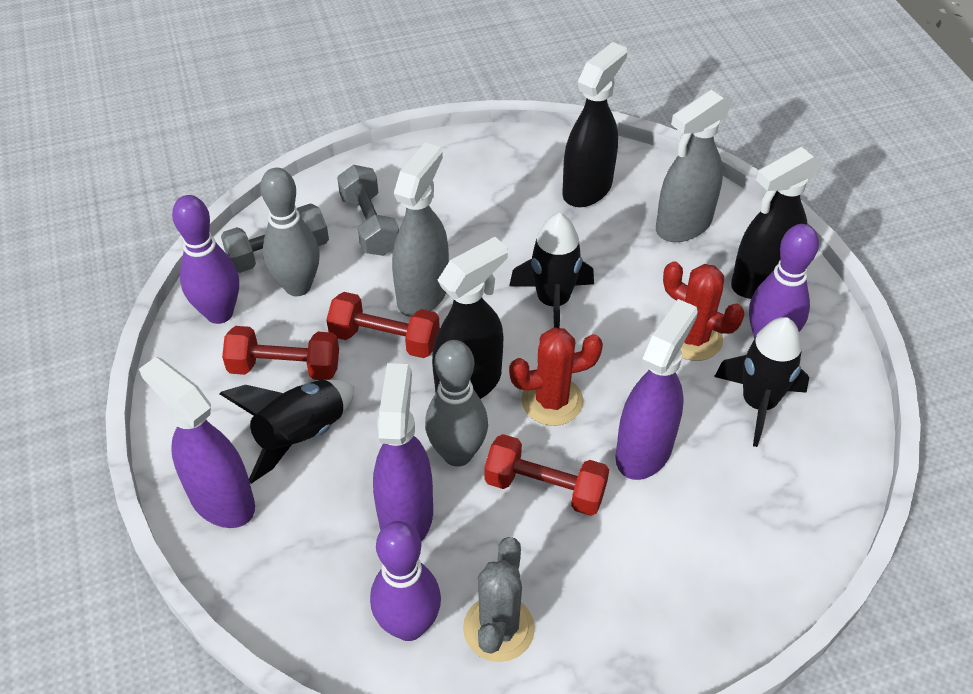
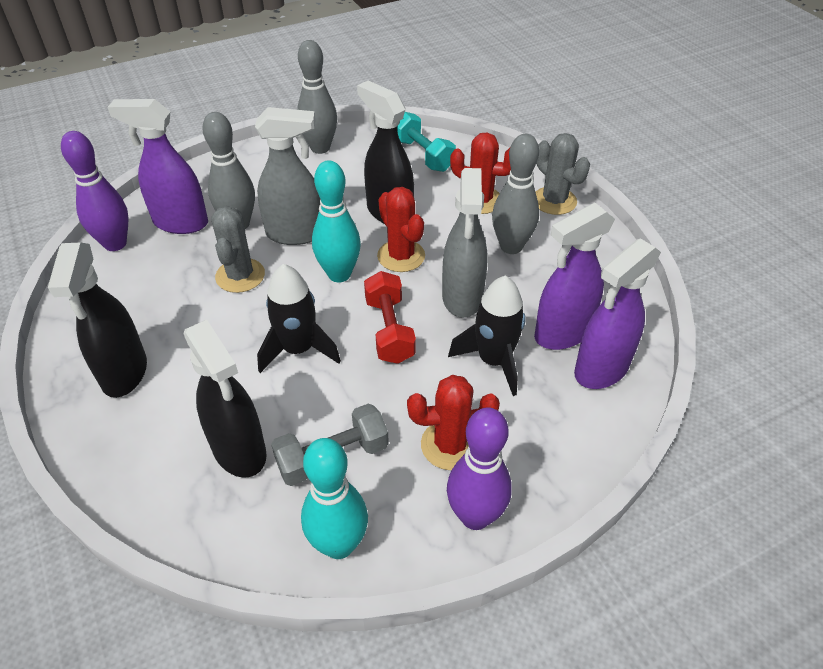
black rocket: 3 -> 2
grey bowling pin: 2 -> 3
grey cactus: 1 -> 2
grey dumbbell: 2 -> 1
purple bowling pin: 3 -> 2
red cactus: 2 -> 3
red dumbbell: 3 -> 1
turquoise bowling pin: 0 -> 2
turquoise dumbbell: 0 -> 1

